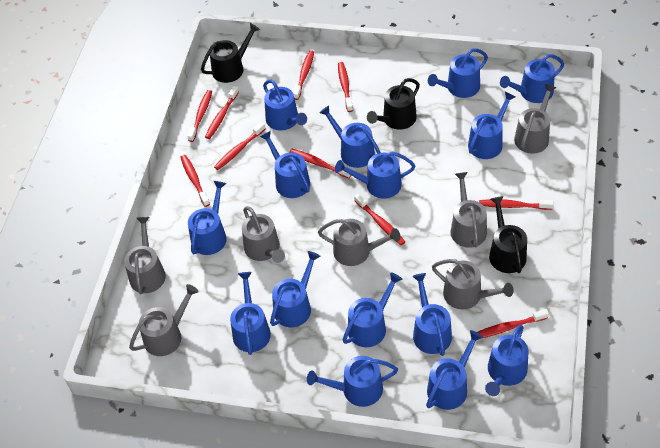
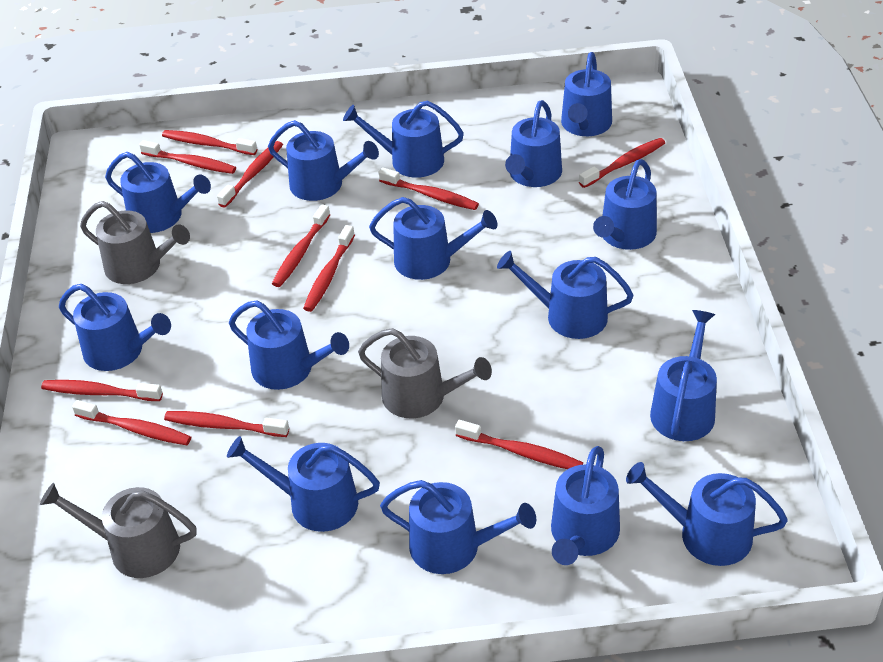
black watering can: 3 -> 0
grey watering can: 7 -> 3
red toothbrush: 10 -> 11

